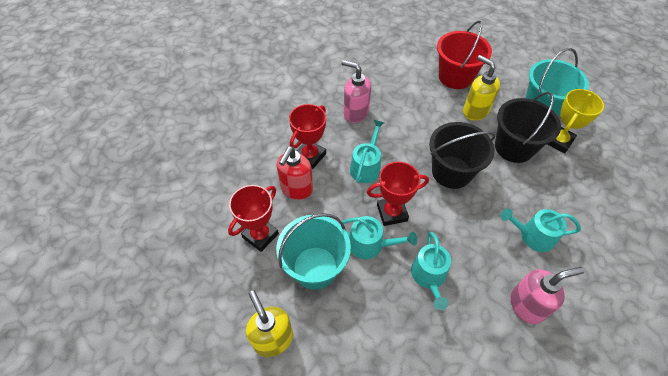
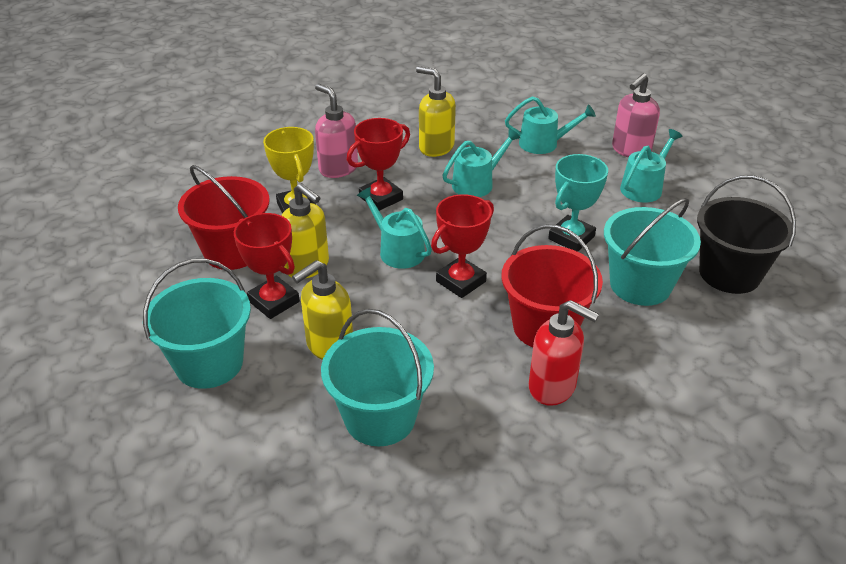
black bucket: 2 -> 1
red bucket: 1 -> 2
turquoise bucket: 2 -> 3
turquoise trophy: 0 -> 1
yellow soap dispenser: 2 -> 3

